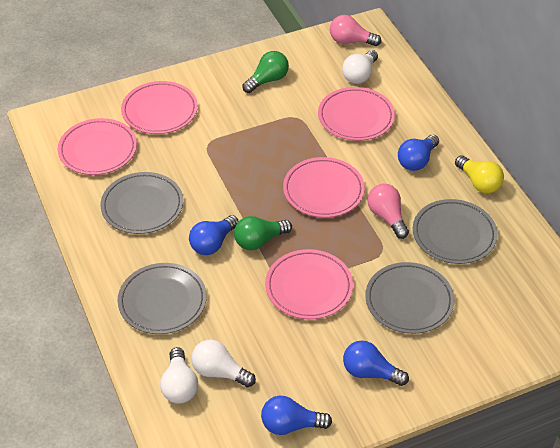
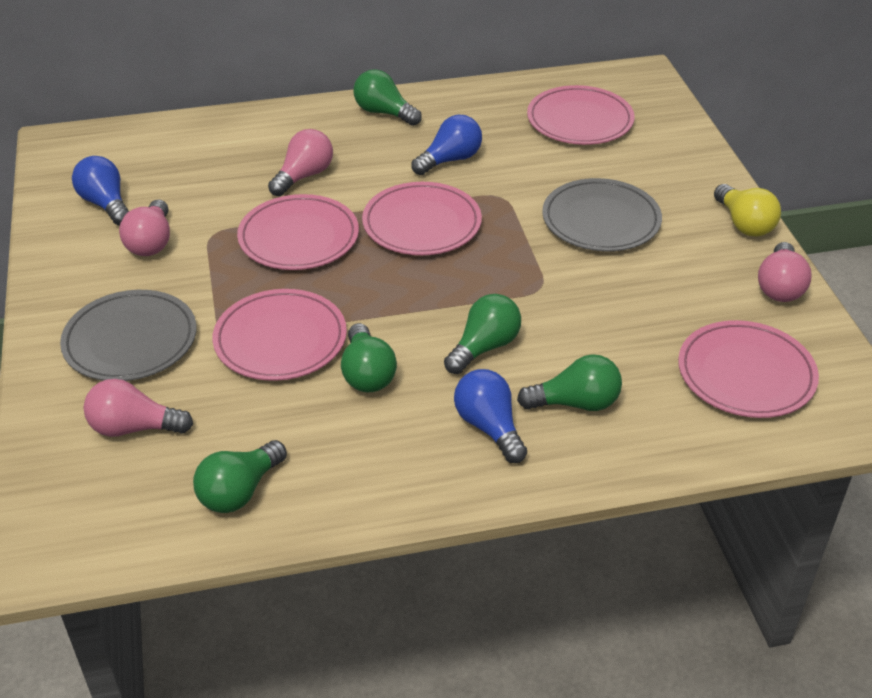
blue light bulb: 4 -> 3
green light bulb: 2 -> 5
grey plate: 4 -> 2
pink light bulb: 2 -> 4
white light bulb: 3 -> 0

